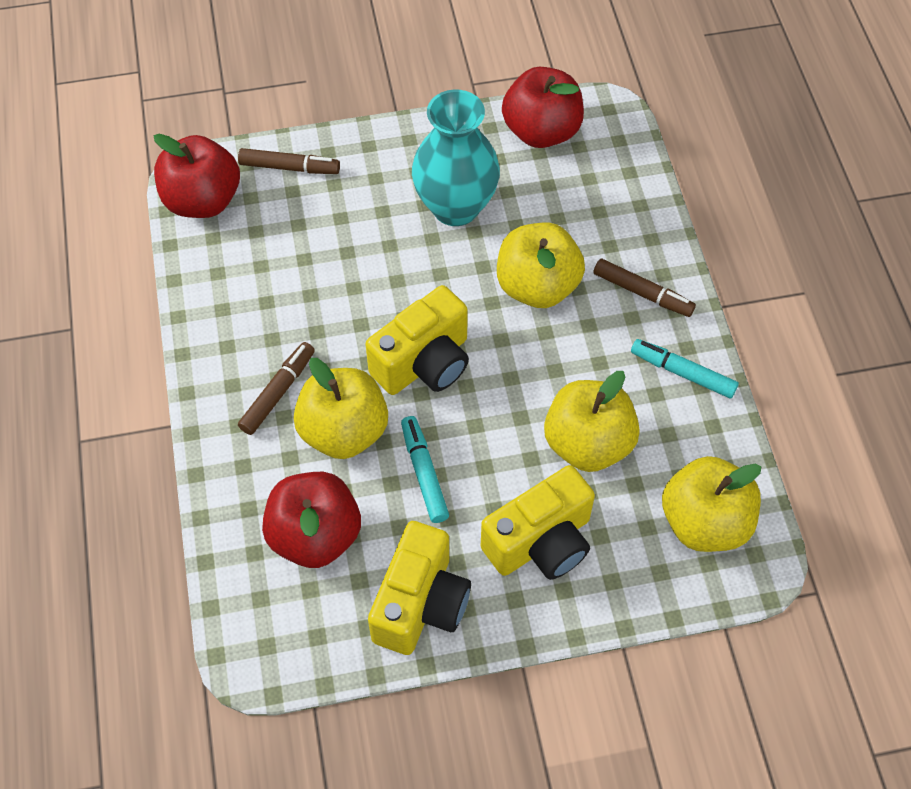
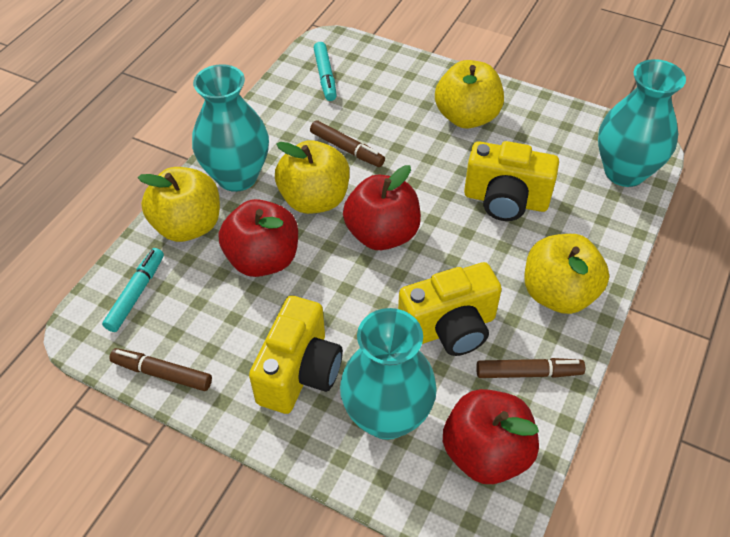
turquoise vase: 1 -> 3

